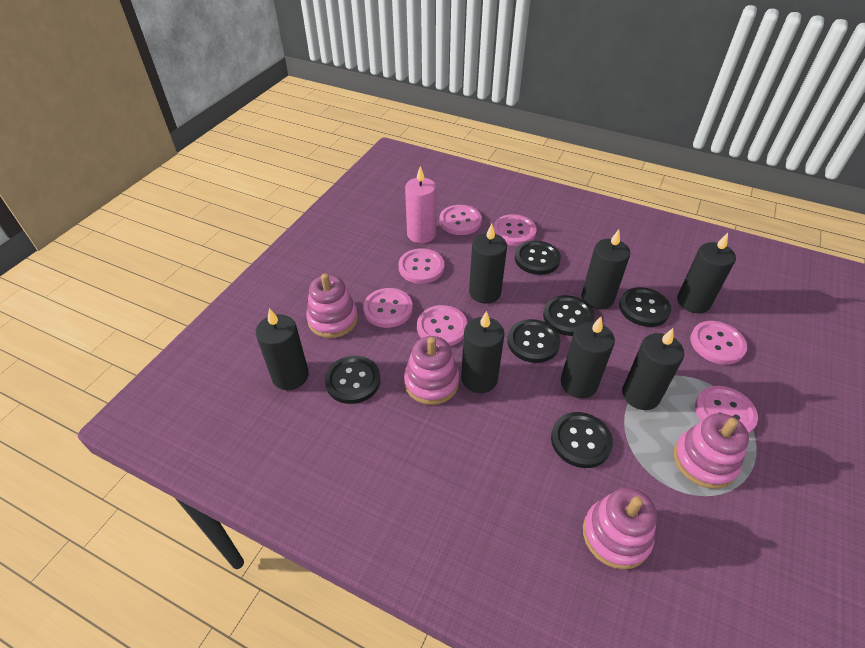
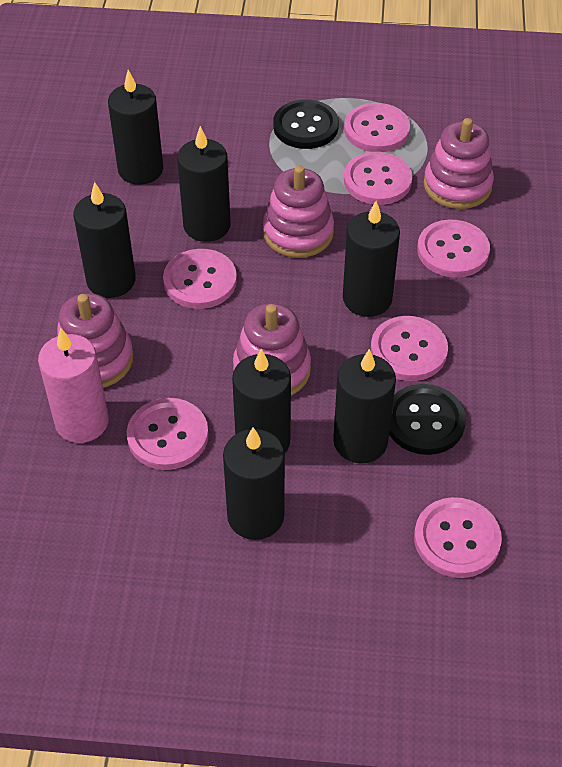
black button: 6 -> 2

